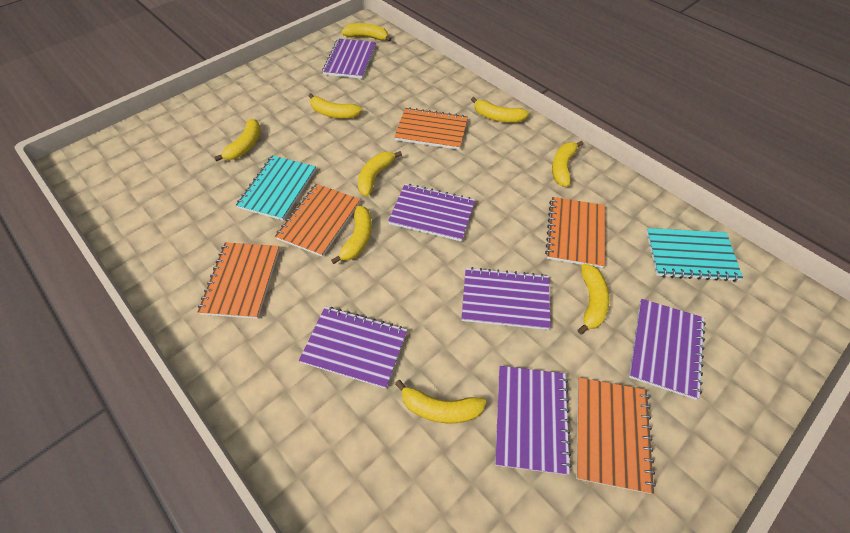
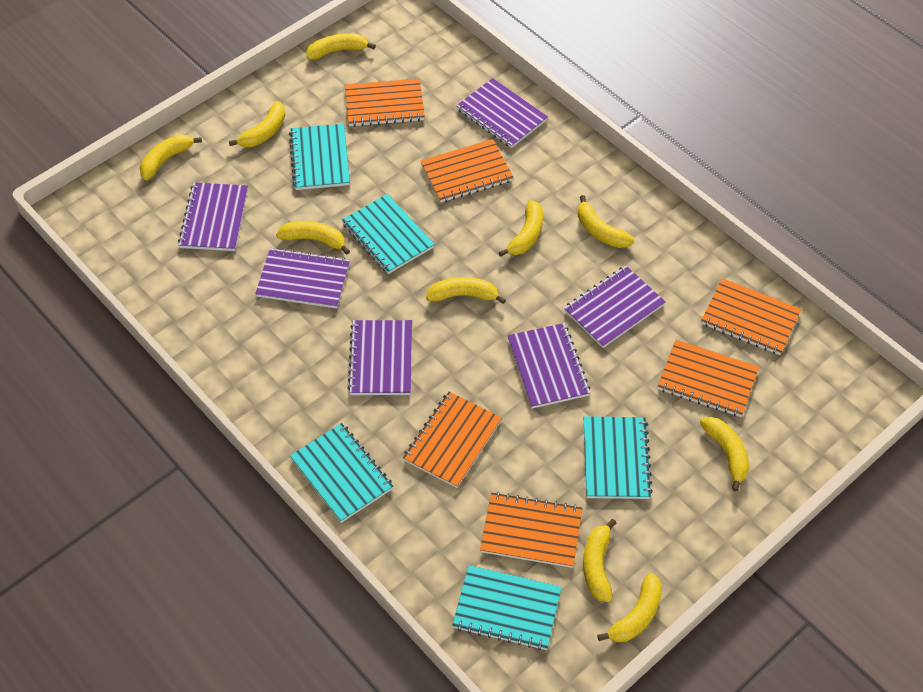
orange notebook: 5 -> 6
turquoise notebook: 2 -> 5
yellow banana: 9 -> 10

